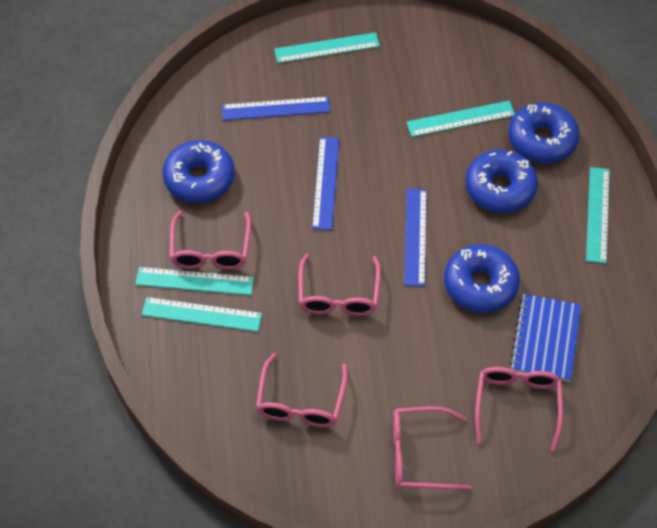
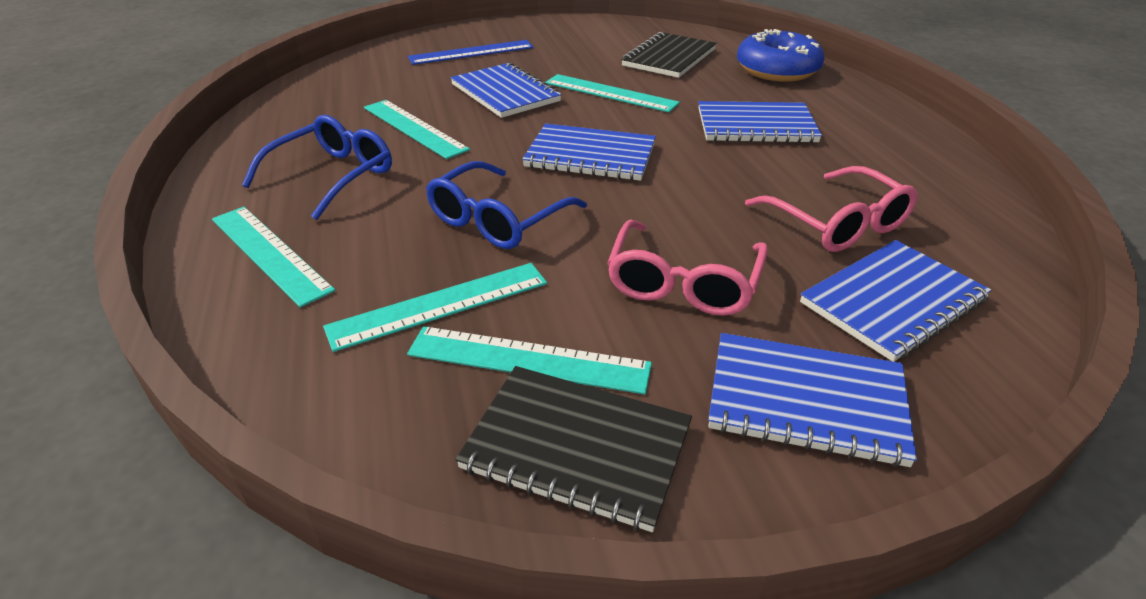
black notebook: 0 -> 2
blue donut: 4 -> 1
blue glasses: 0 -> 2
blue notebook: 1 -> 5
blue ruler: 3 -> 1
pink glasses: 5 -> 2

